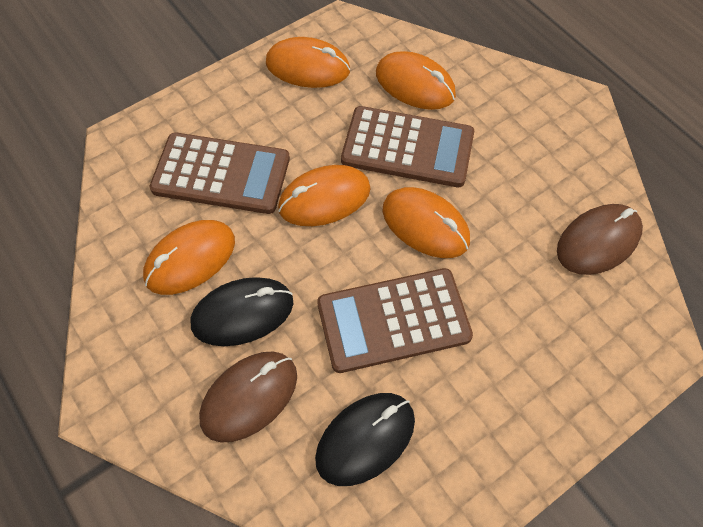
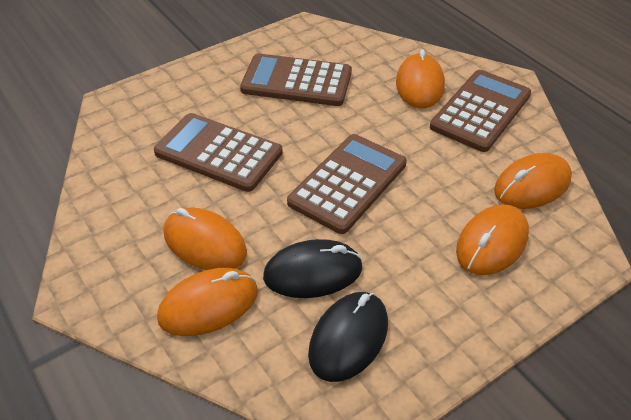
brown calculator: 3 -> 4
brown mouse: 2 -> 0

